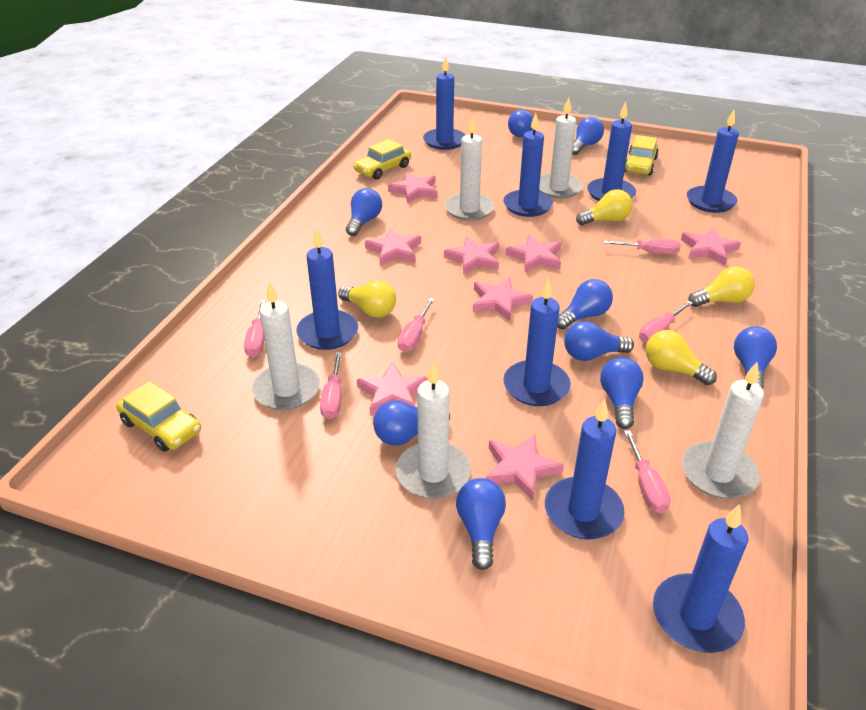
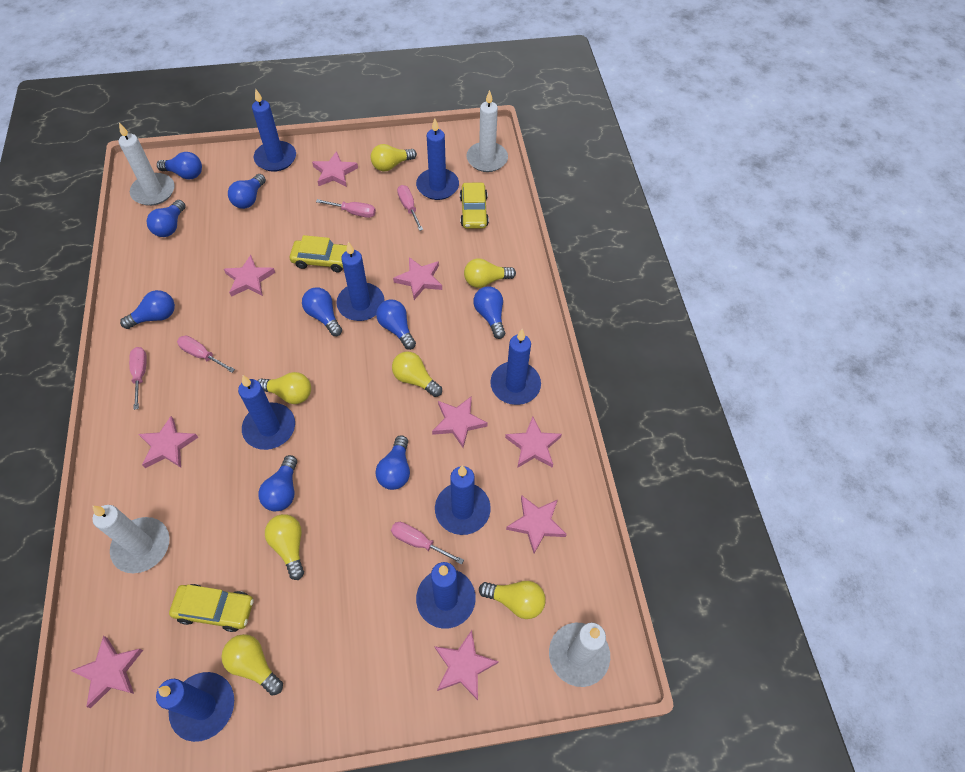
pink screwdriver: 6 -> 5
pink star: 8 -> 9
white candle: 5 -> 4
yellow light bulb: 4 -> 7

